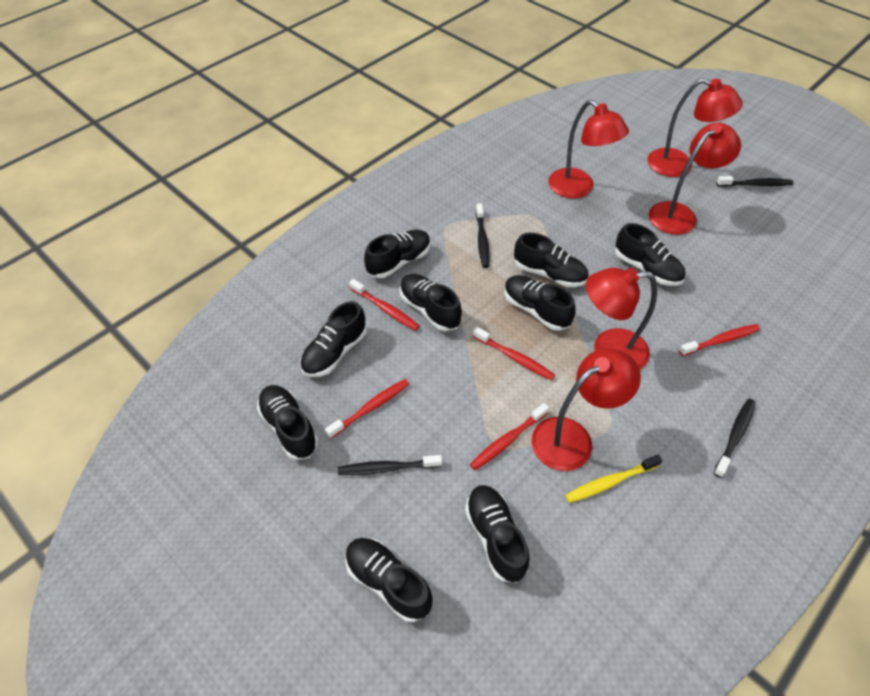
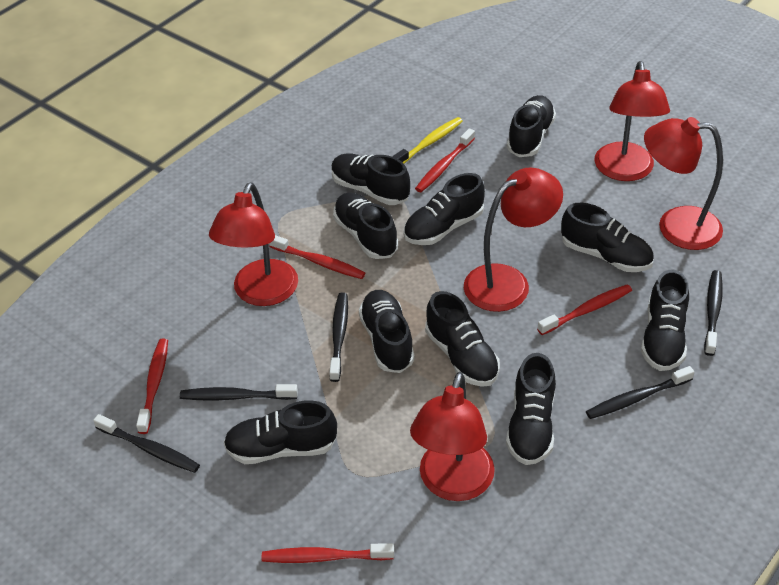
black shoe: 9 -> 10
black toothbrush: 4 -> 5

